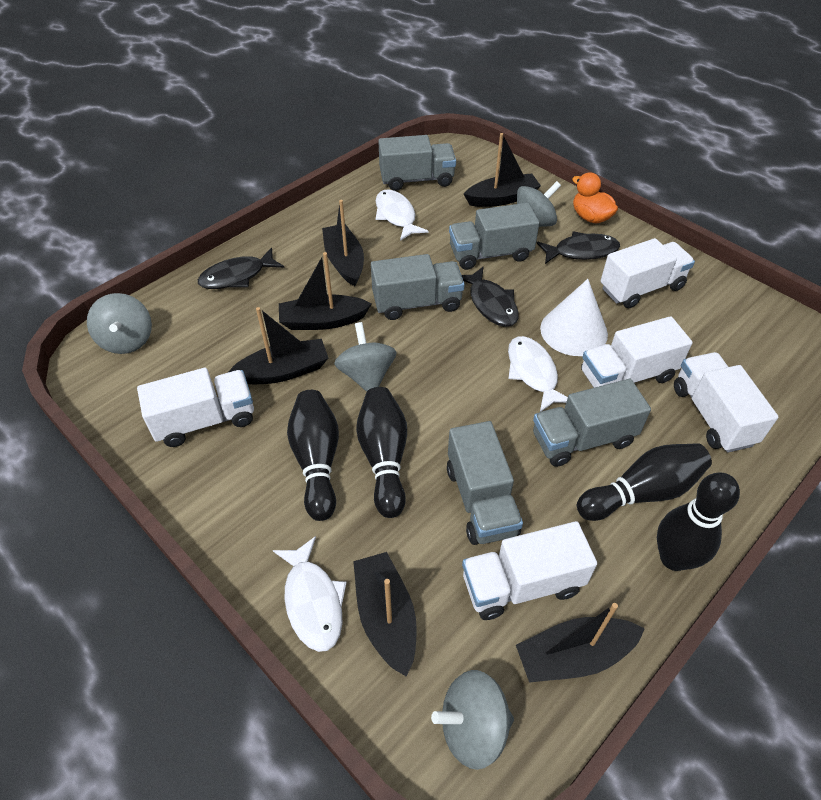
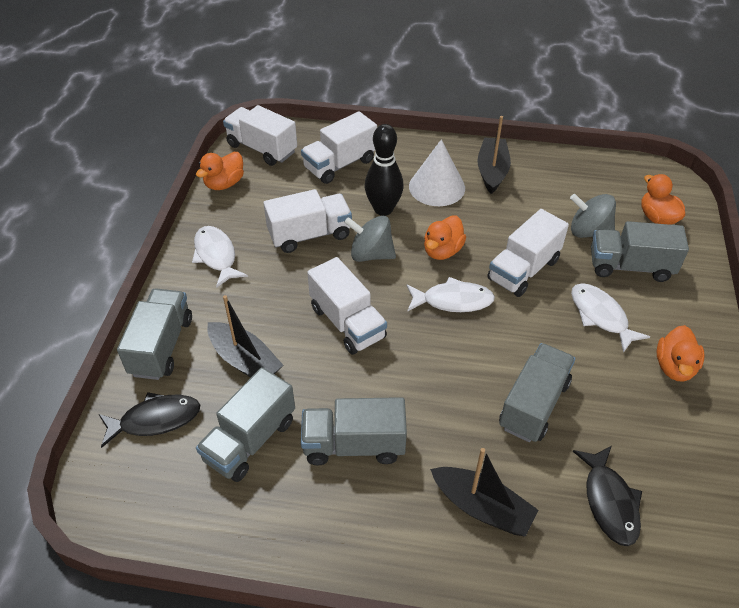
black boat: 6 -> 3
black bowling pin: 4 -> 1
black fish: 3 -> 2
grey spinning top: 4 -> 2
orange duck: 1 -> 4

